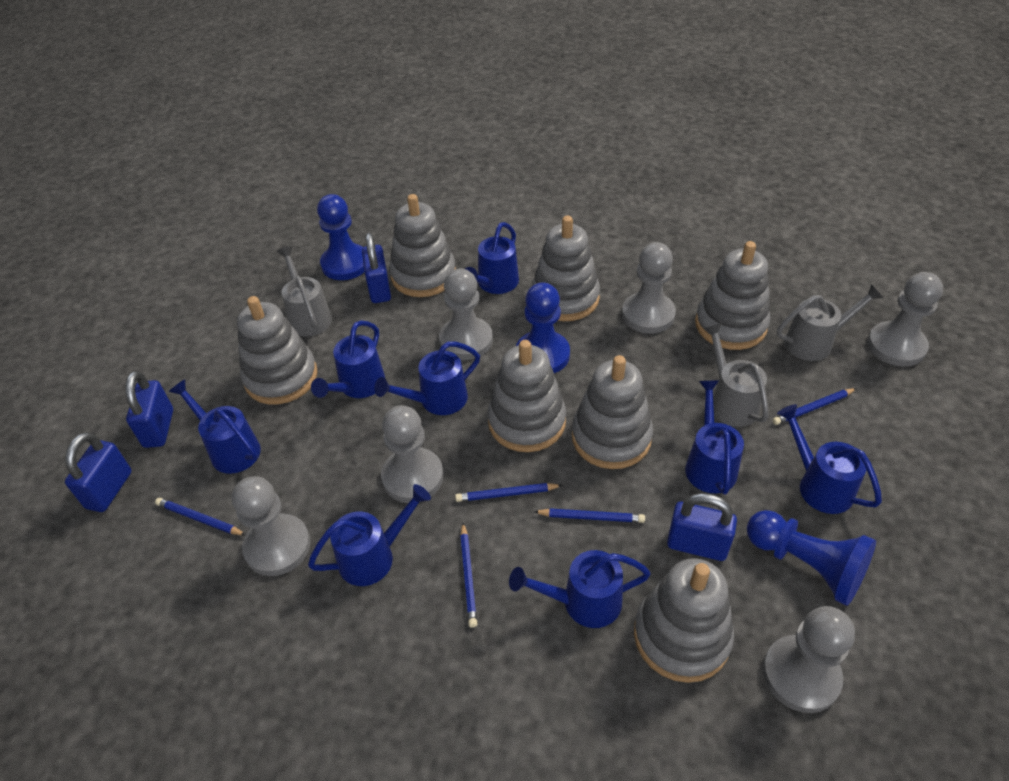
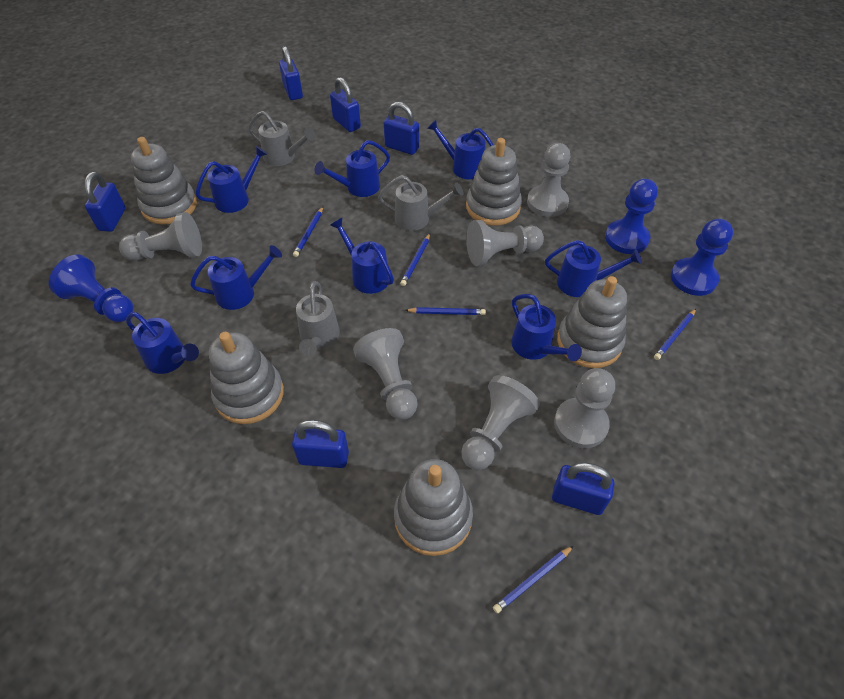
blue padlock: 4 -> 6
grey stacking toy: 7 -> 5

